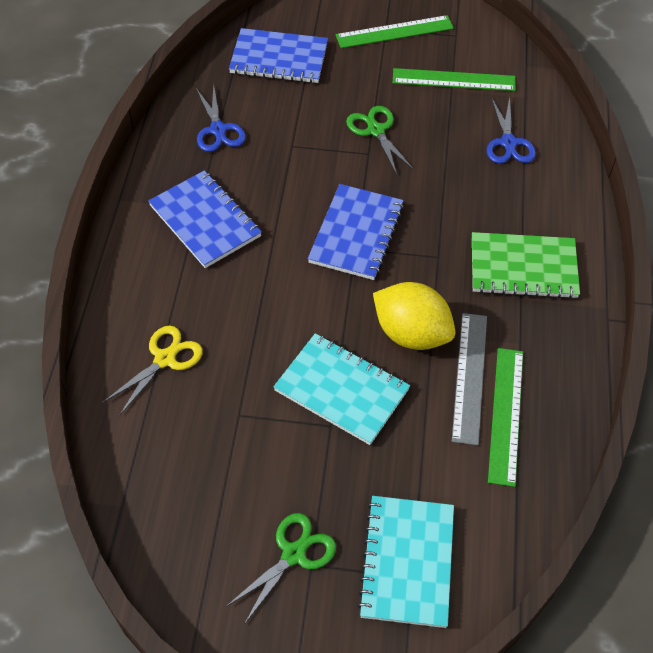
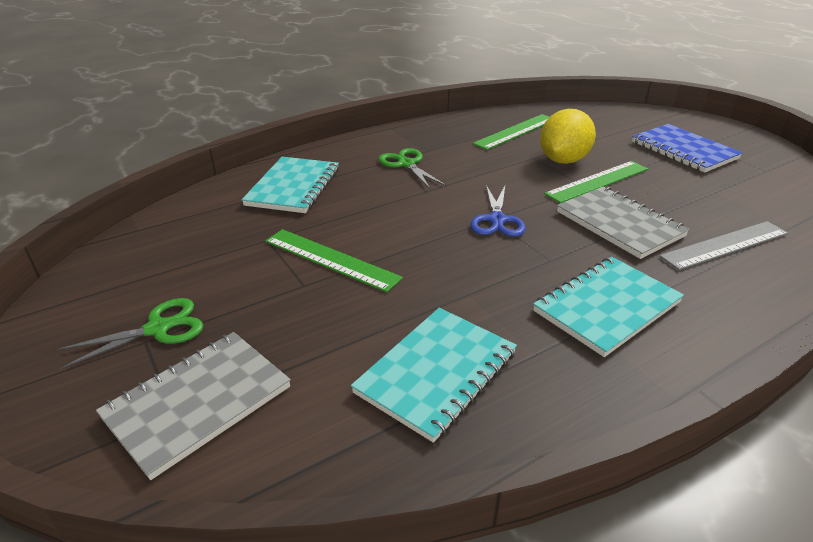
blue notebook: 3 -> 1
blue scissors: 2 -> 1
green notebook: 1 -> 0
grey notebook: 0 -> 2
turquoise notebook: 2 -> 3
yellow scissors: 1 -> 0

